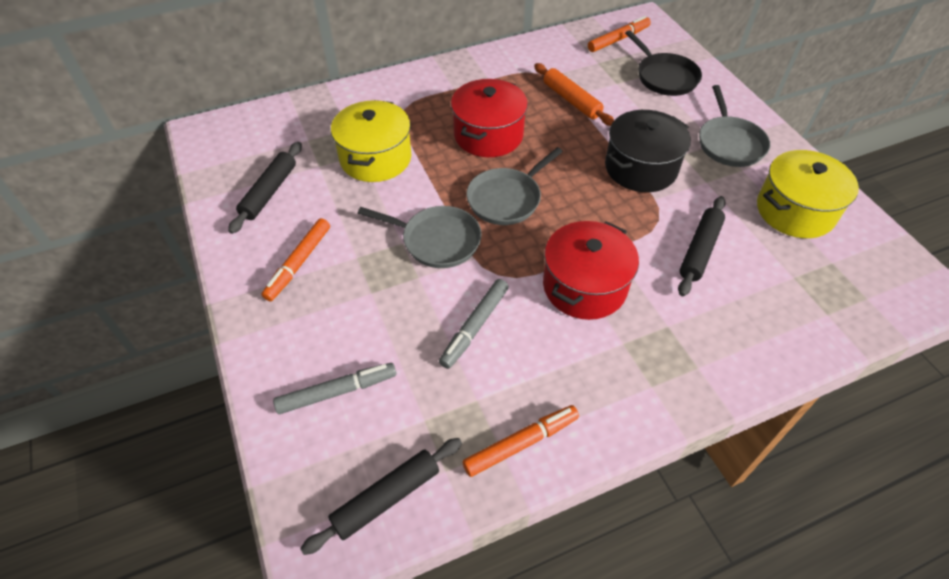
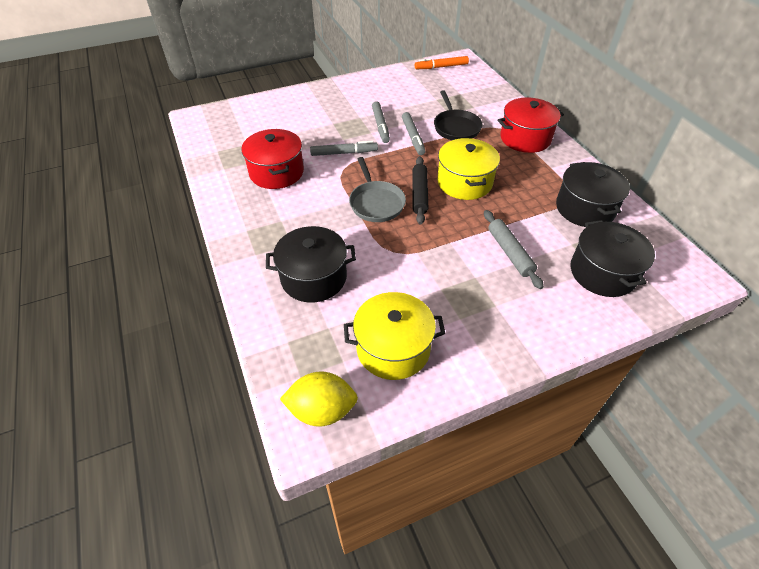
black pot: 1 -> 3
black rolling pin: 3 -> 1
grey marker: 2 -> 3
grey pan: 3 -> 1
grey rolling pin: 0 -> 1
orange marker: 3 -> 1
orange rolling pin: 1 -> 0
yellow lemon: 0 -> 1

